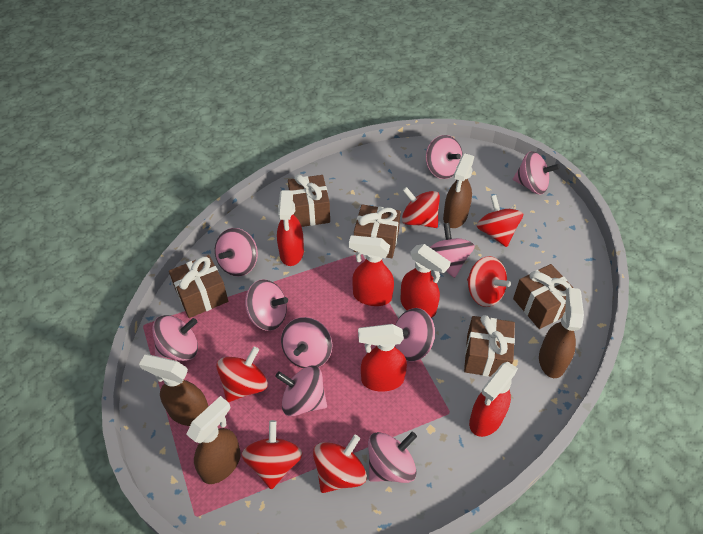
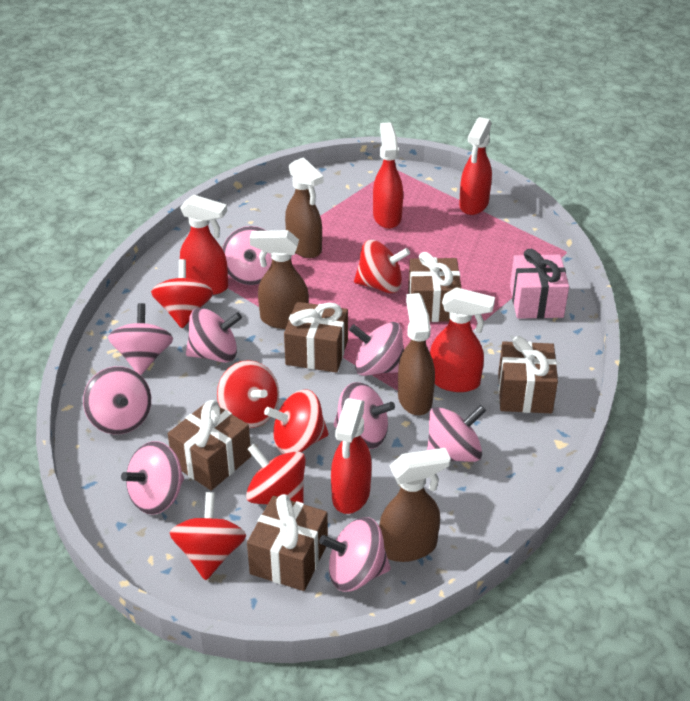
pink gift: 0 -> 1
pink spinning top: 10 -> 9

